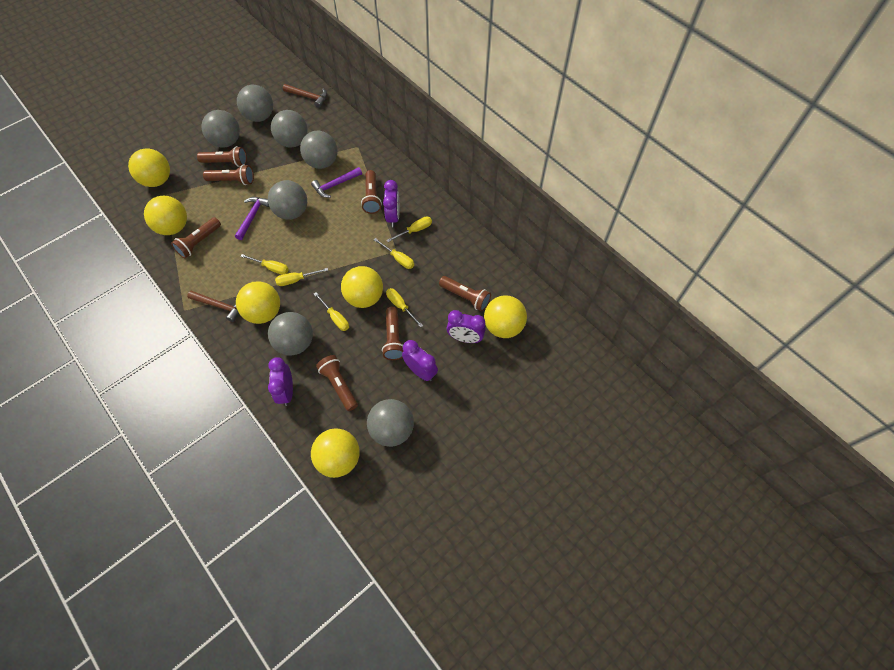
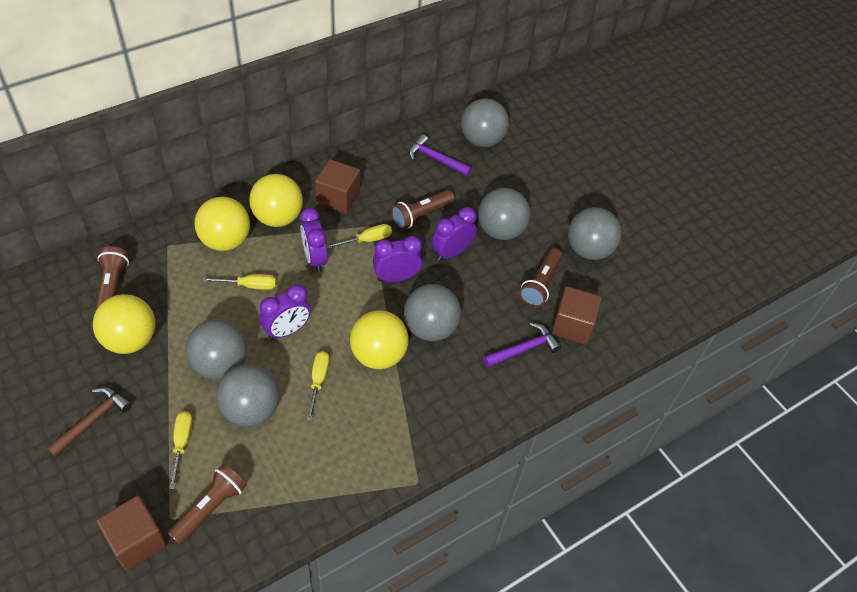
brown cube: 0 -> 3
brown flashlight: 7 -> 4
brown hammer: 2 -> 1
grey ball: 7 -> 6
yellow ball: 6 -> 4
yellow screwdriver: 6 -> 4

